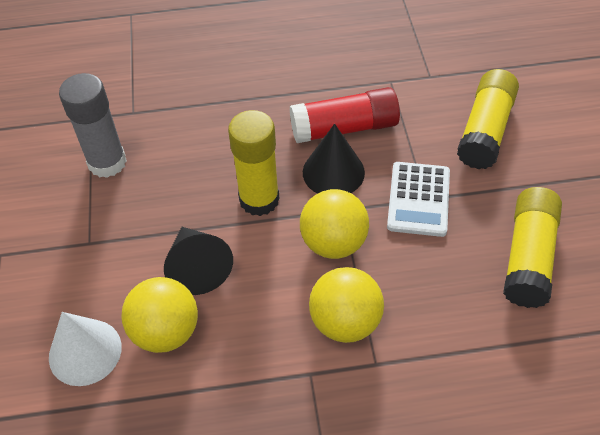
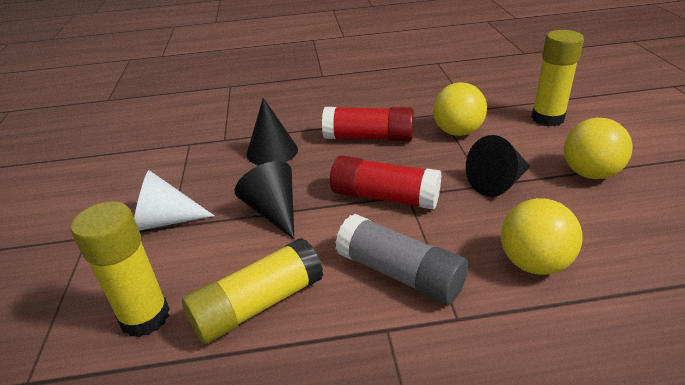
black cone: 2 -> 3
red glue stick: 1 -> 2
white calculator: 1 -> 0

